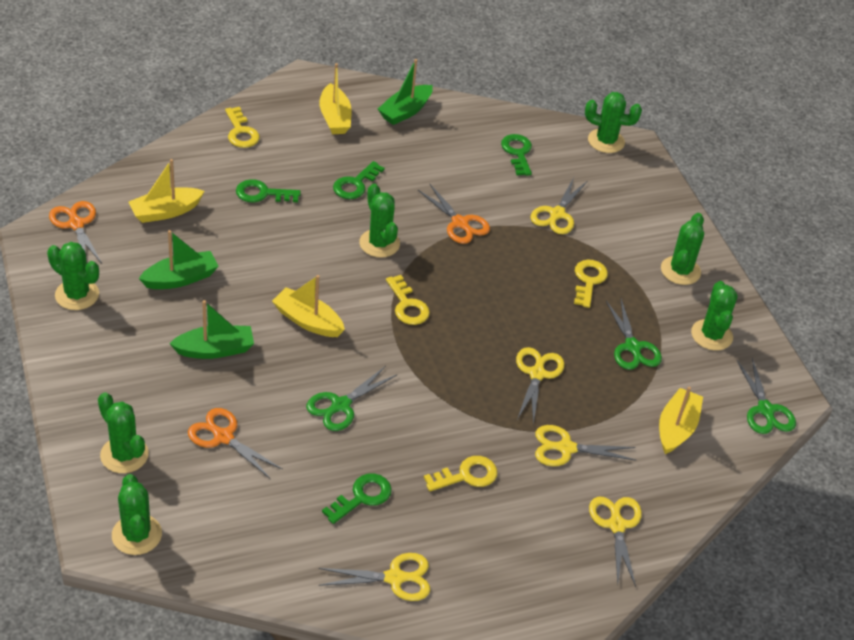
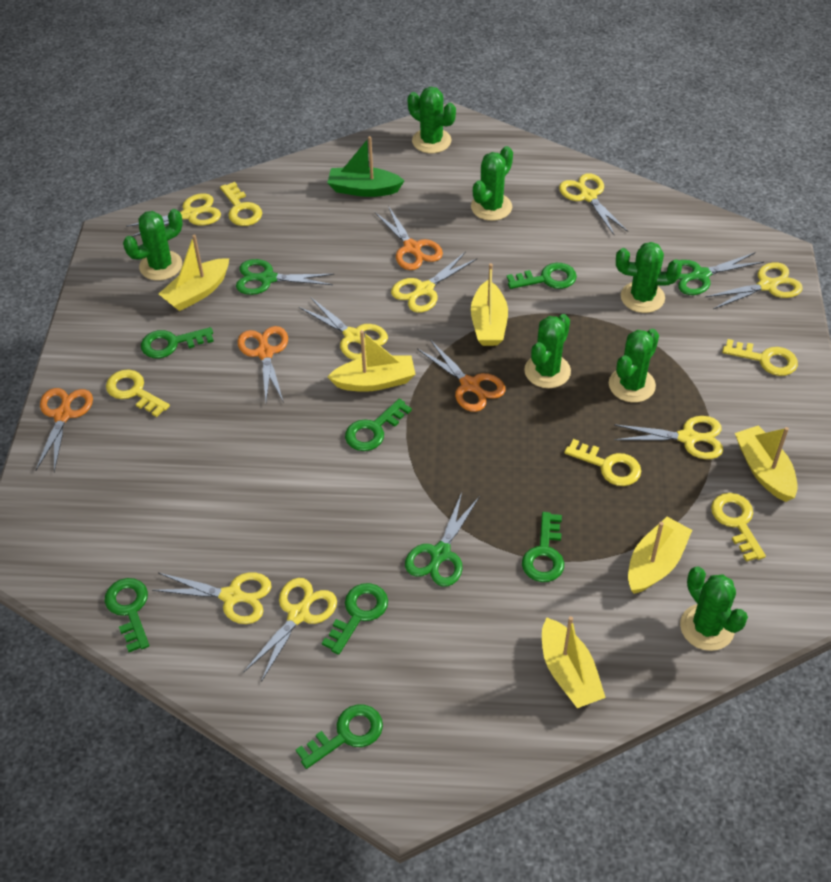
green boat: 3 -> 1
green key: 4 -> 7
orange scissors: 3 -> 4
yellow boat: 4 -> 6
yellow key: 4 -> 5
yellow scissors: 5 -> 8

